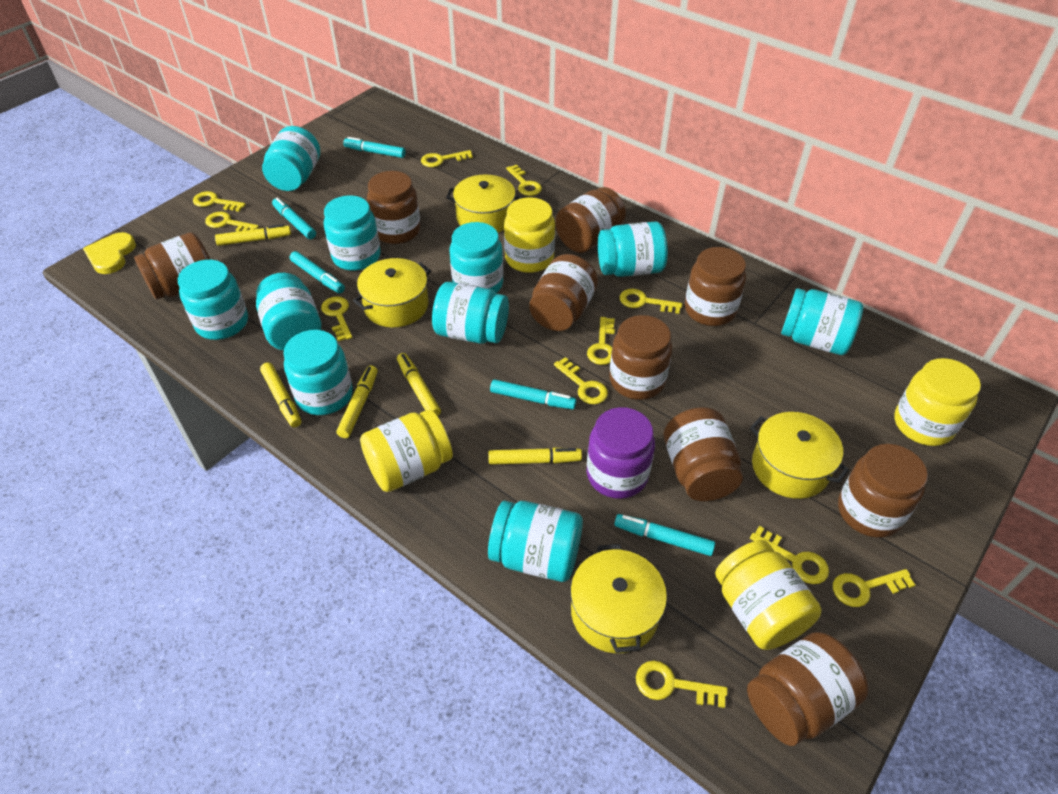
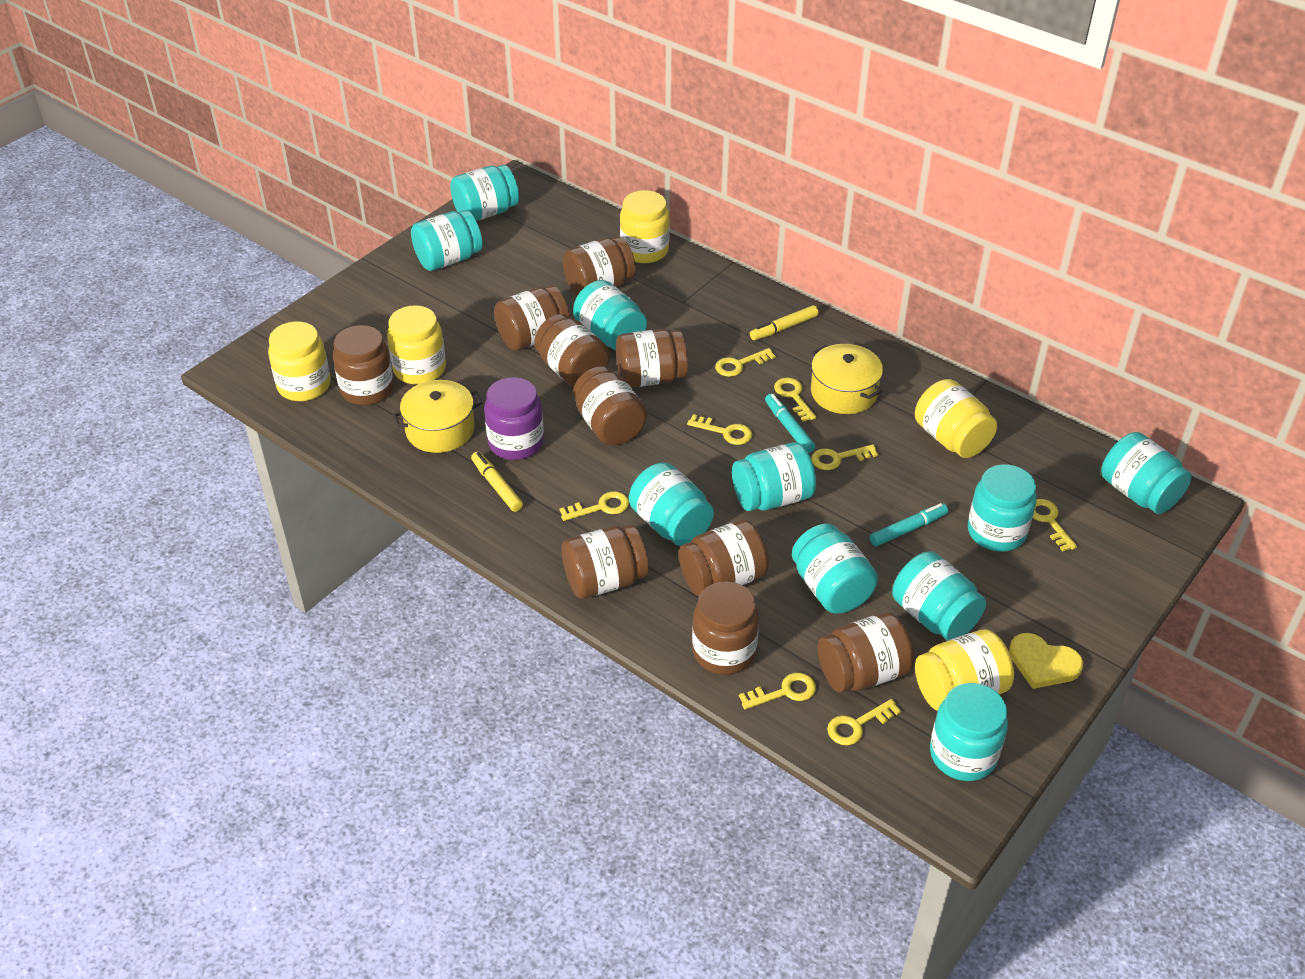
brown jar: 9 -> 10
turquoise marker: 5 -> 2
yellow jar: 4 -> 5
yellow key: 11 -> 8
yellow marker: 5 -> 2
yellow pot: 4 -> 2

